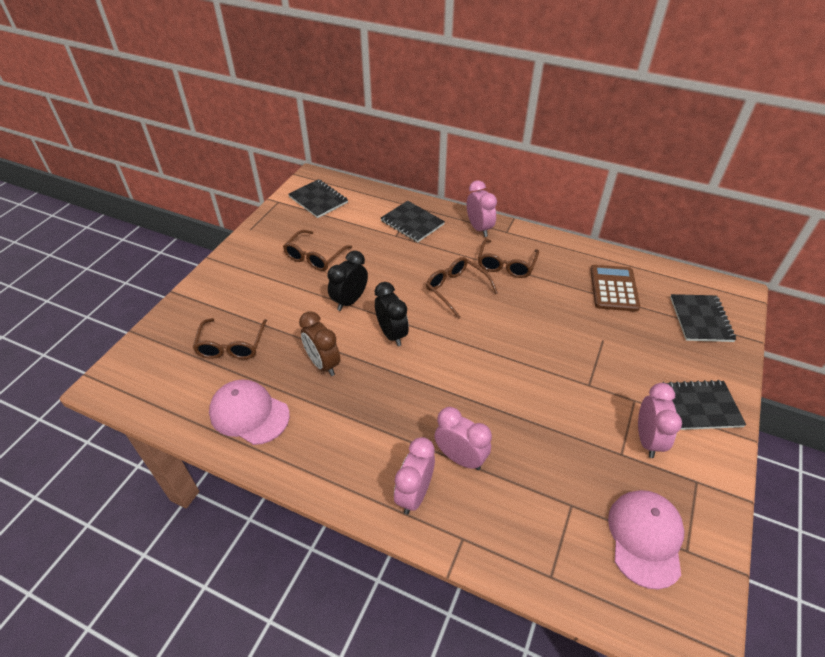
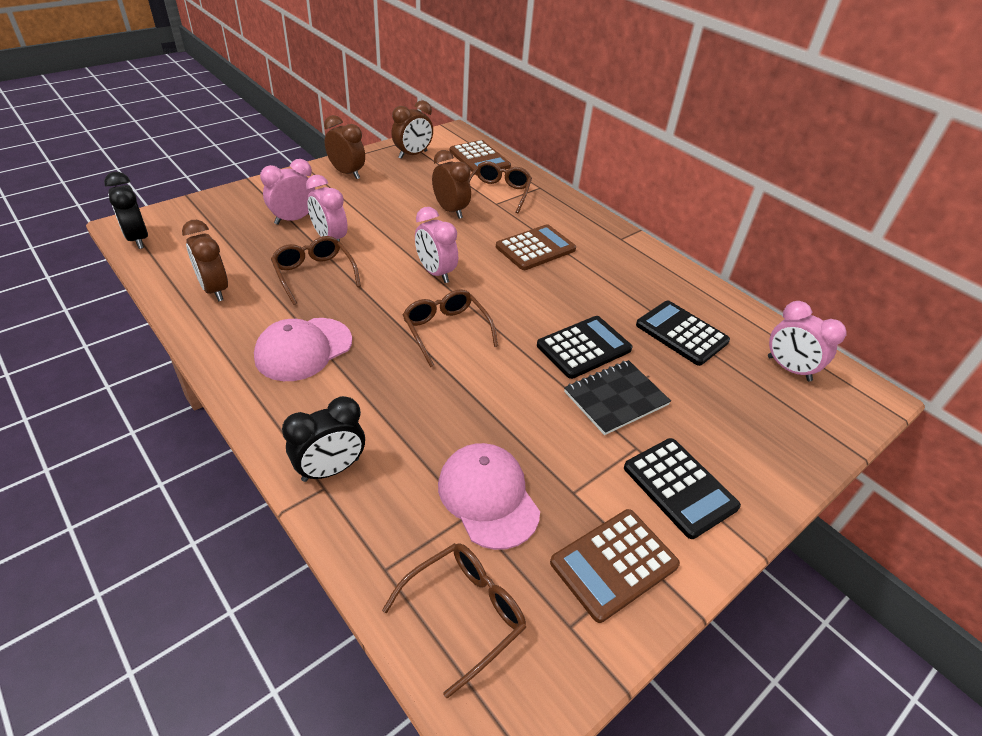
black calculator: 0 -> 3
black notebook: 4 -> 1
brown calculator: 1 -> 3
brown clock: 1 -> 4

